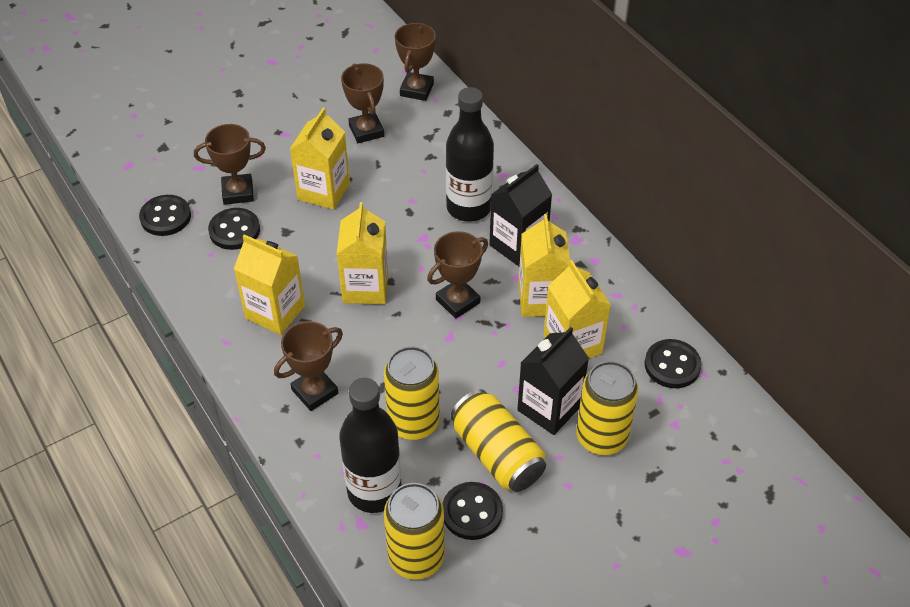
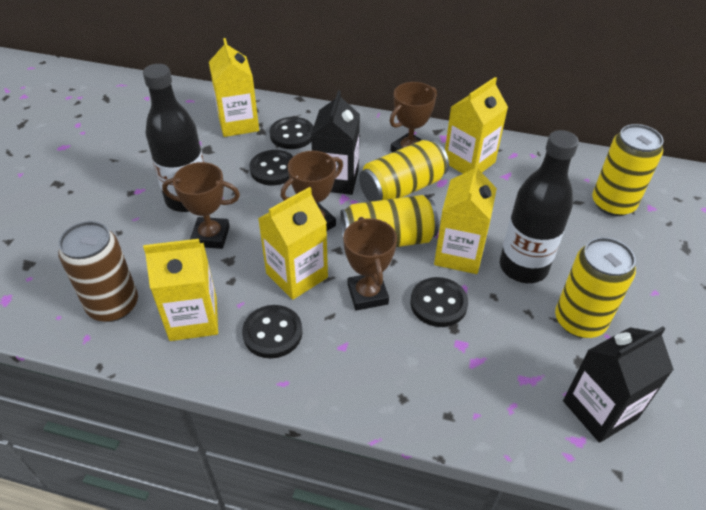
brown can: 0 -> 1
brown trophy: 5 -> 4

